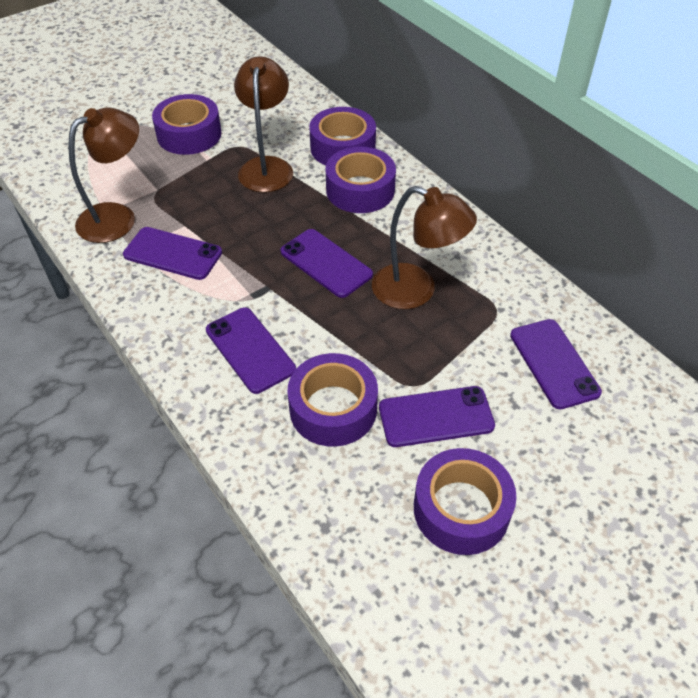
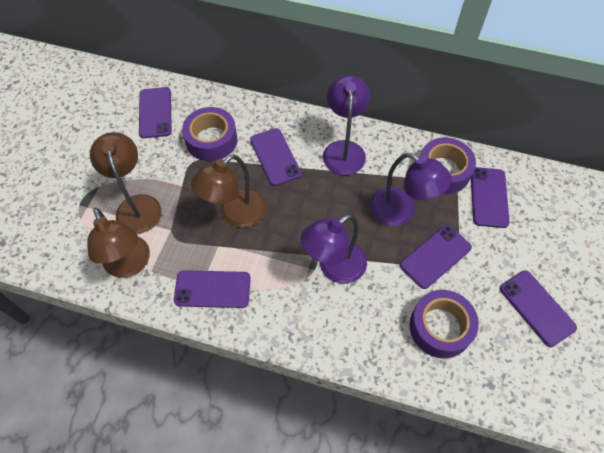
purple lamp: 0 -> 3
purple phone: 5 -> 6
purple tape: 5 -> 3

